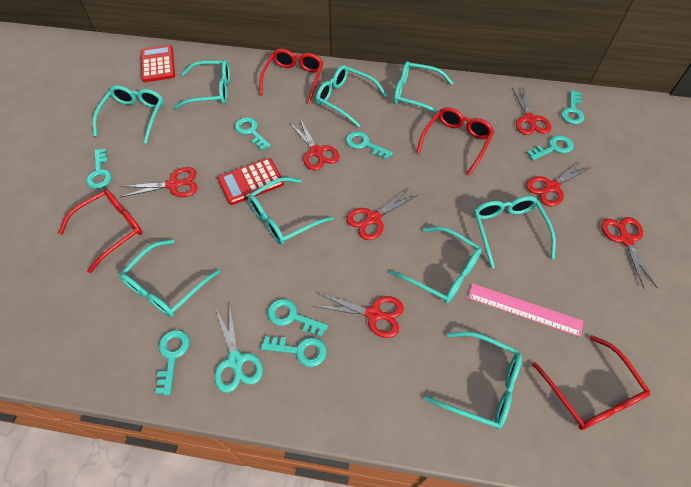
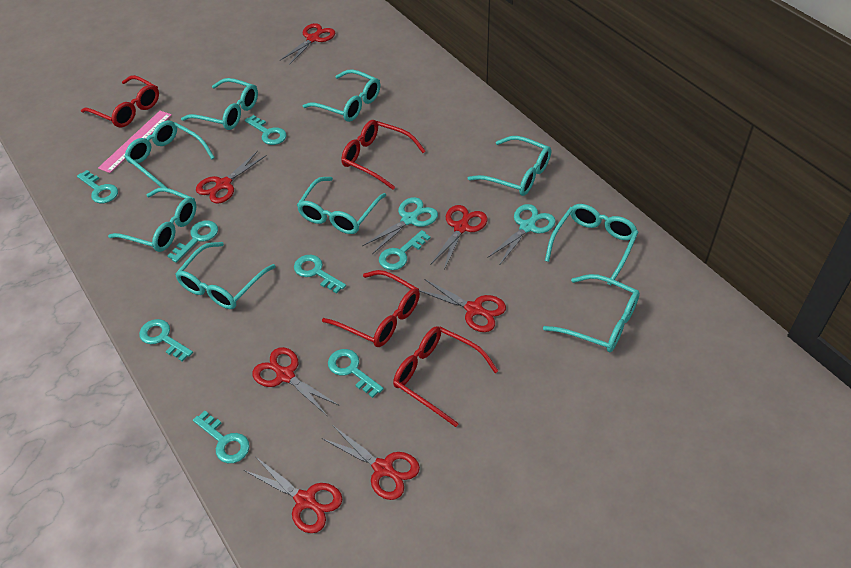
red calculator: 2 -> 0
turquoise scissors: 1 -> 2

